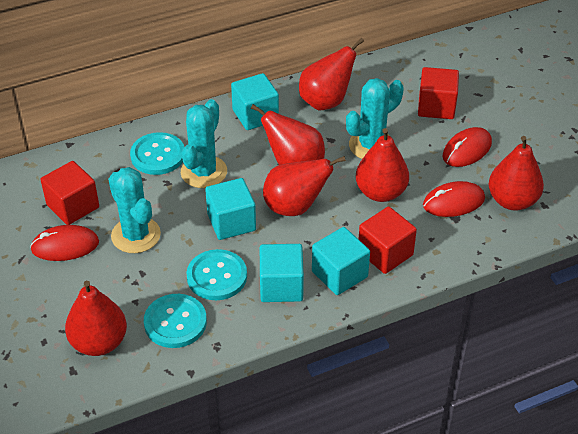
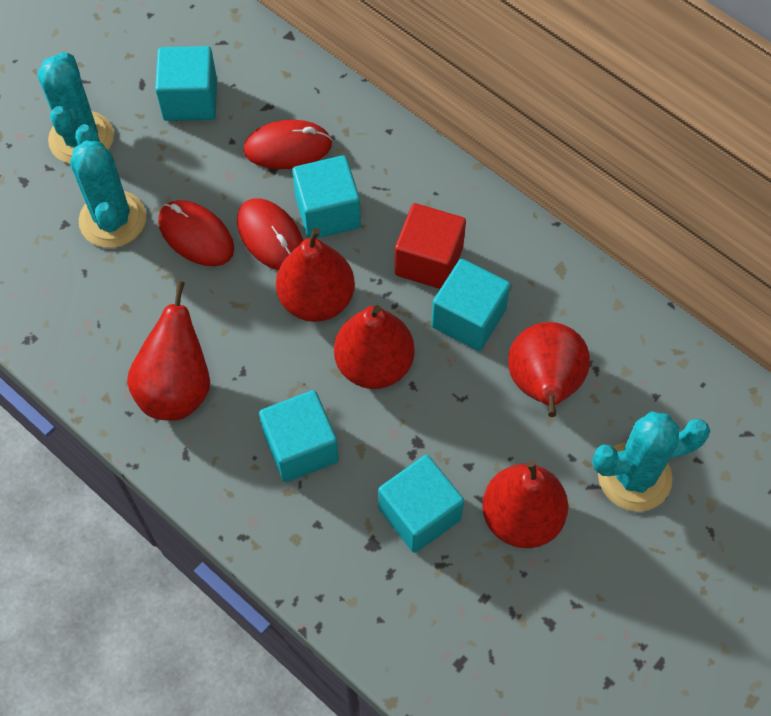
red cube: 3 -> 1
red pear: 6 -> 5
turquoise button: 3 -> 0
turquoise cube: 4 -> 5

